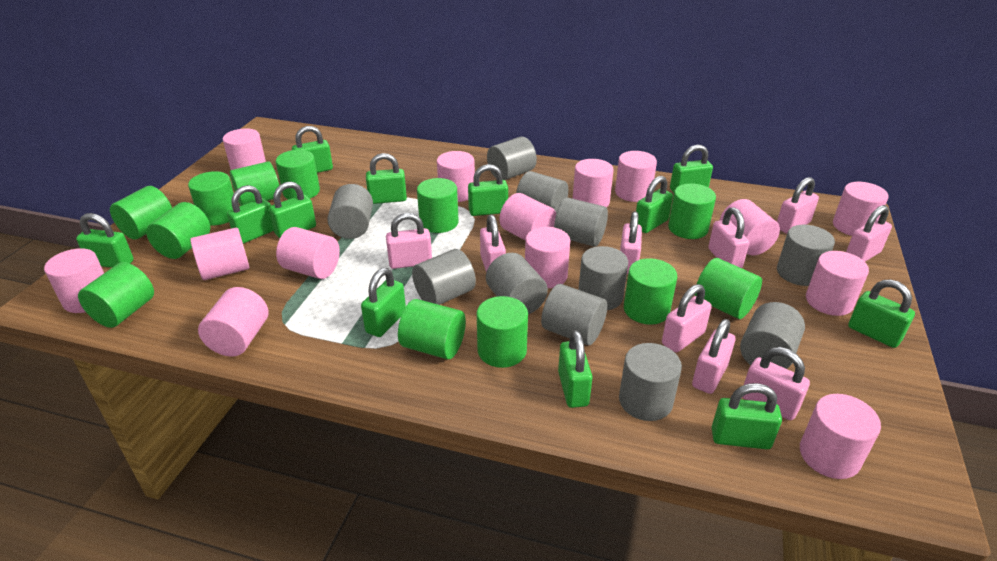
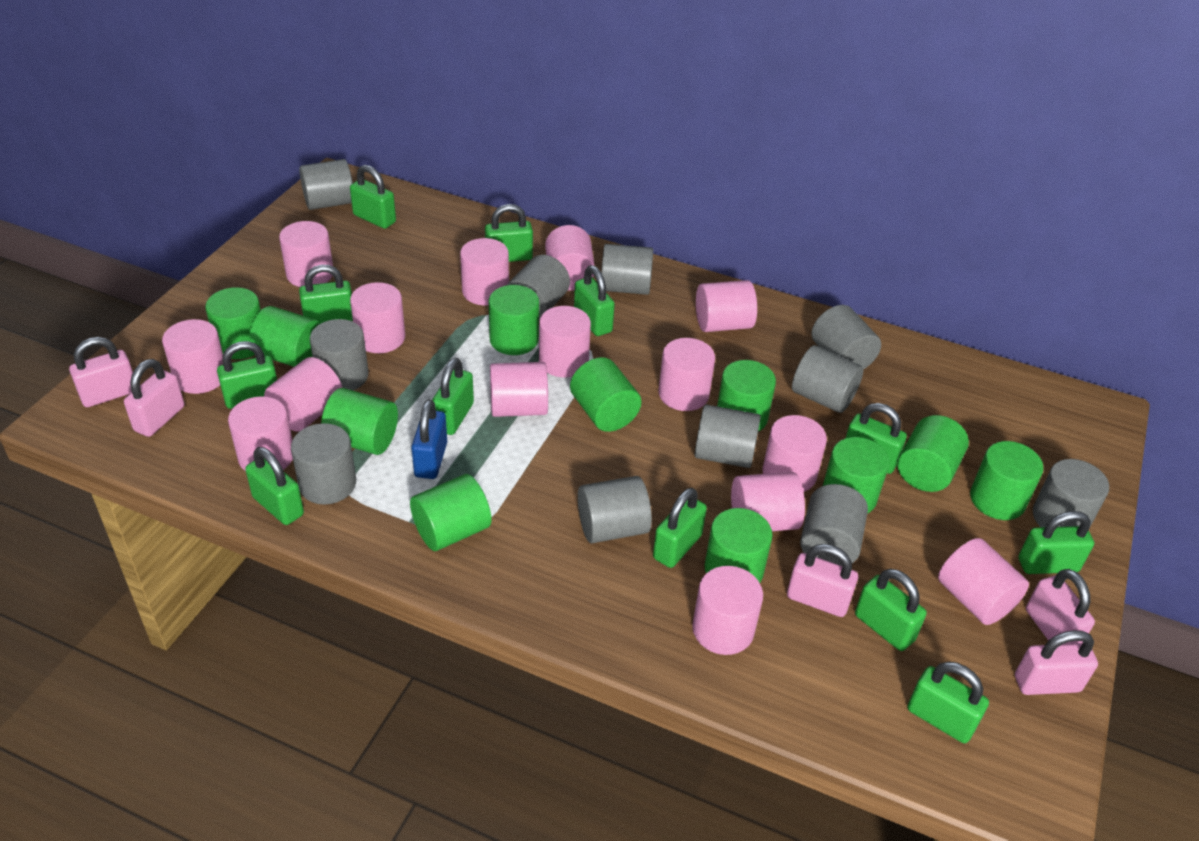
blue padlock: 0 -> 1
green cylinder: 12 -> 11
pink cylinder: 14 -> 15
pink padlock: 9 -> 5

